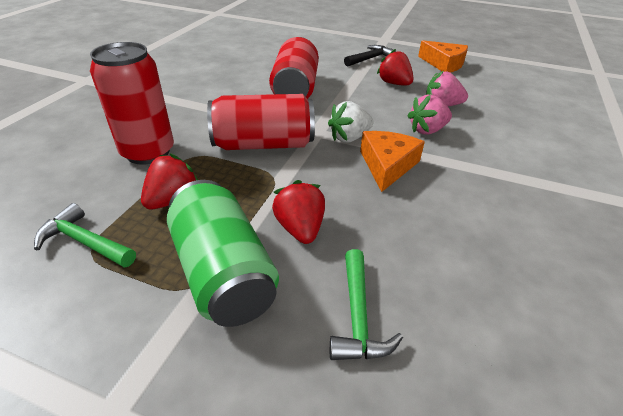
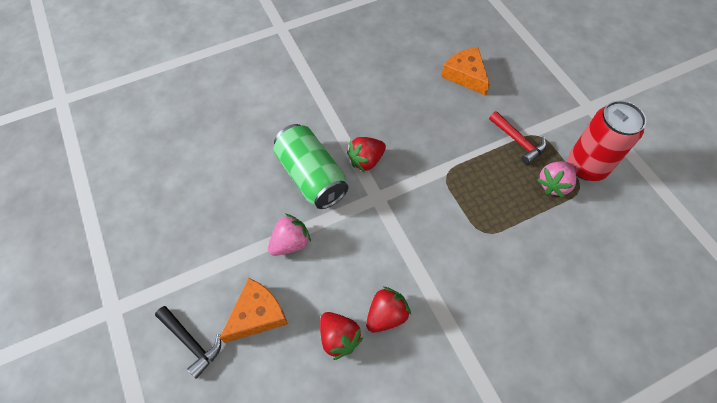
green hammer: 2 -> 0
red can: 3 -> 1
red hammer: 0 -> 1
white strawberry: 1 -> 0

